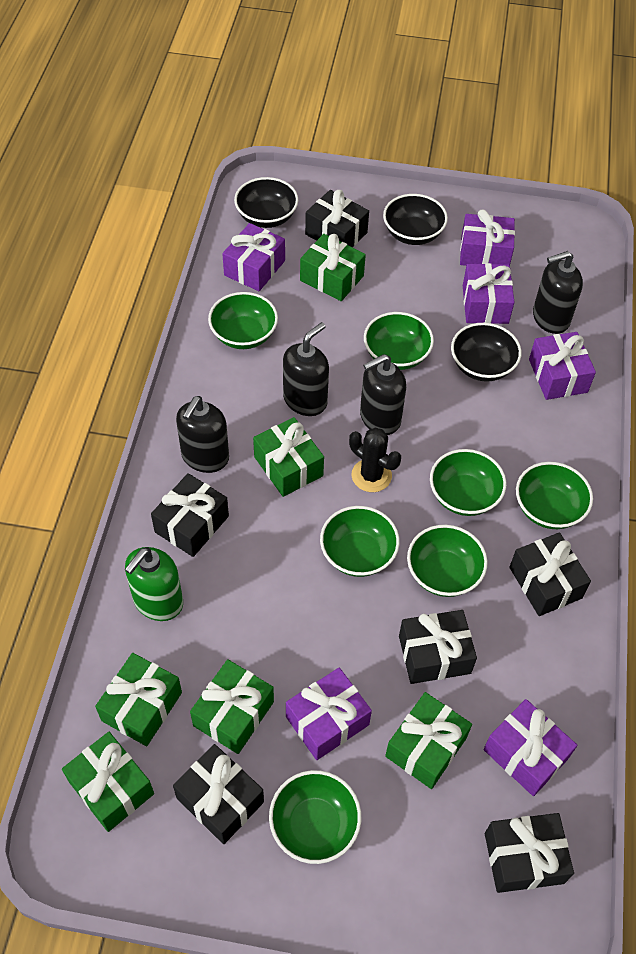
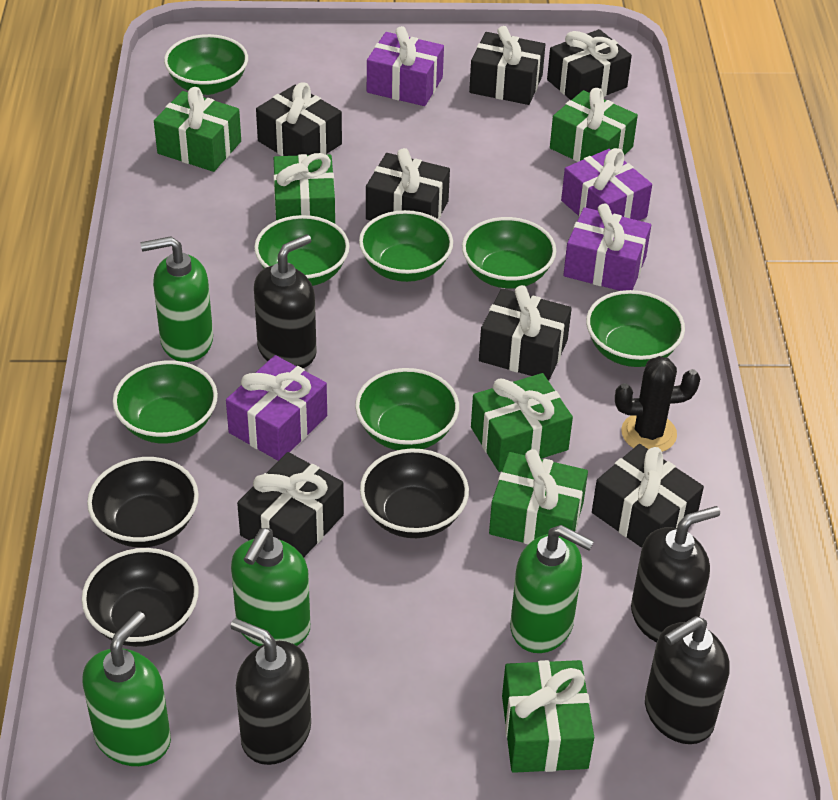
black gift: 6 -> 7
green soap dispenser: 1 -> 4
purple gift: 6 -> 4

